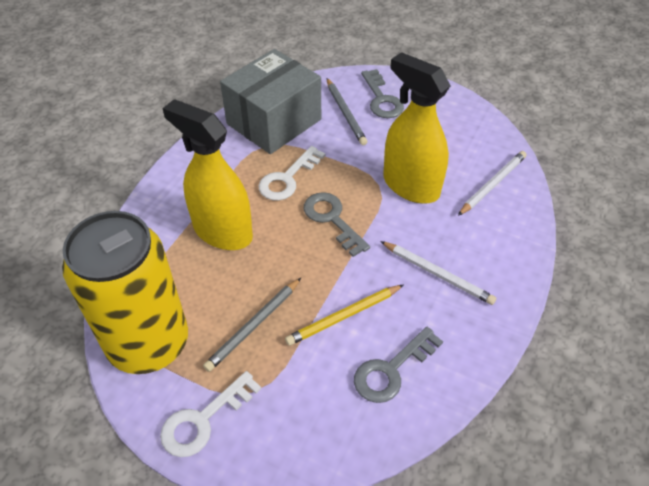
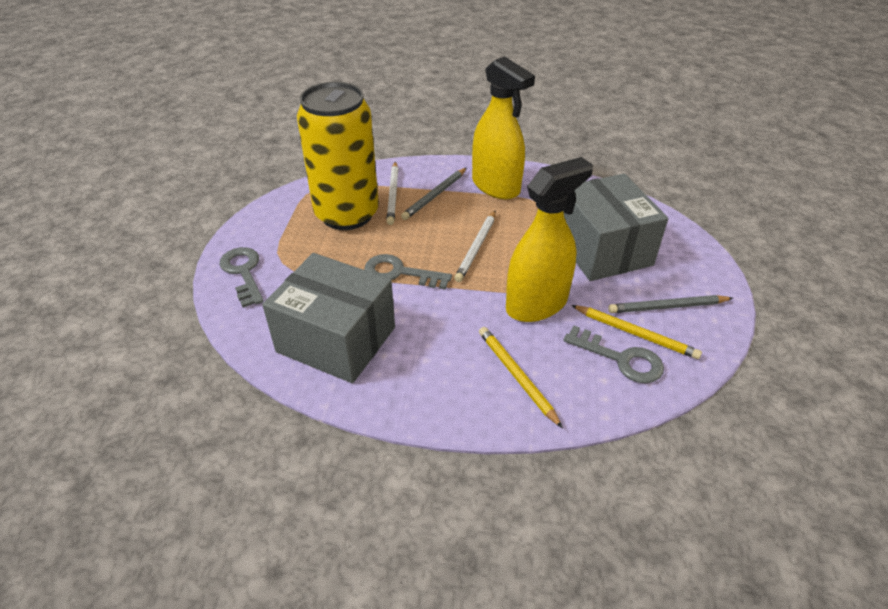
grey box: 1 -> 2
white key: 2 -> 0
yellow pencil: 1 -> 2

